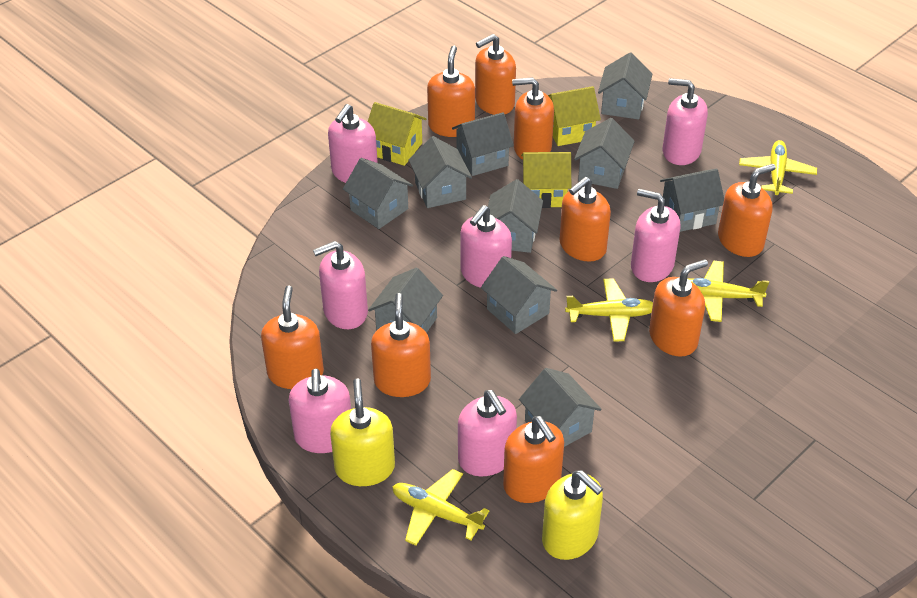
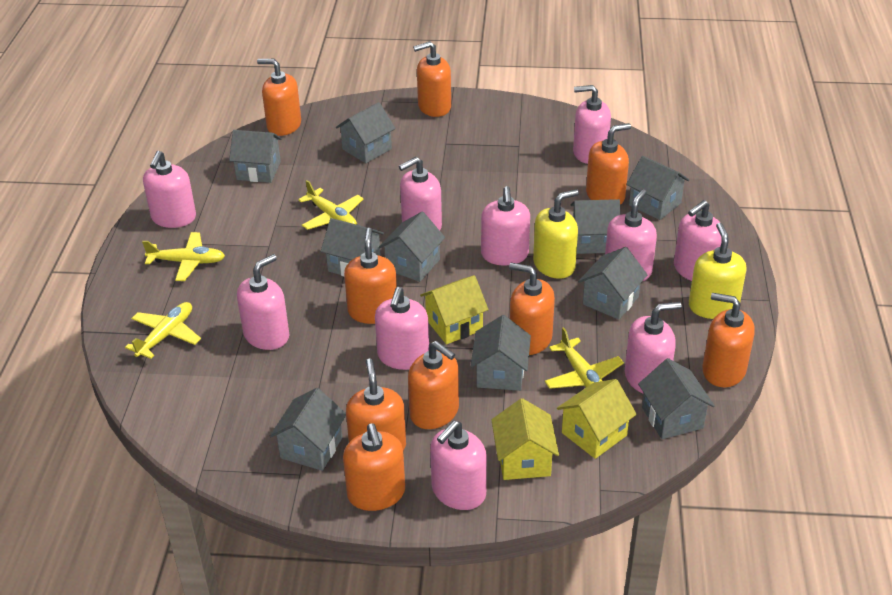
pink soap dispenser: 7 -> 10

